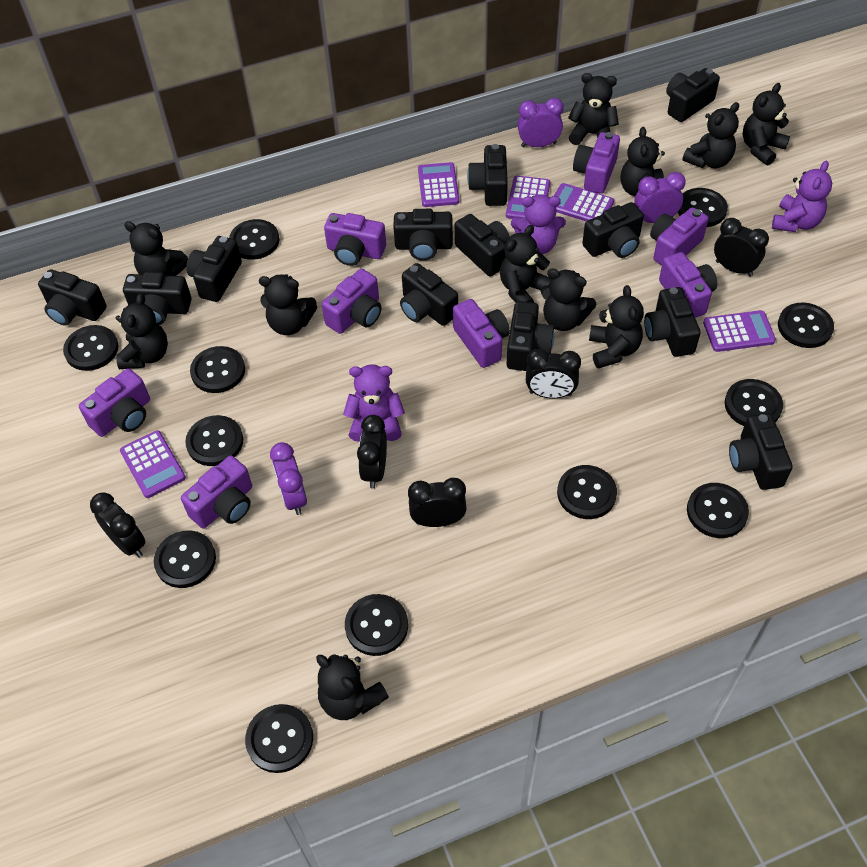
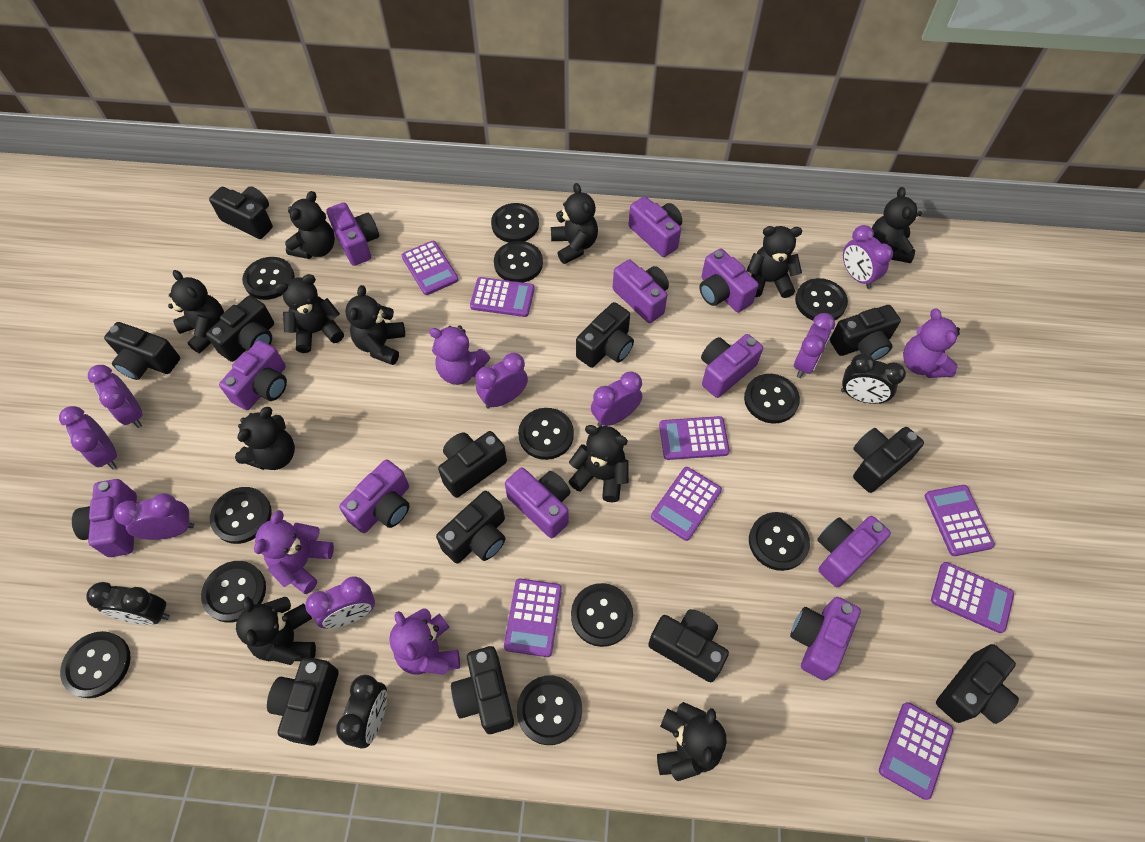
black clock: 5 -> 3
purple calculator: 5 -> 8
purple camera: 8 -> 11
purple clock: 3 -> 8
purple teddy bear: 3 -> 4

